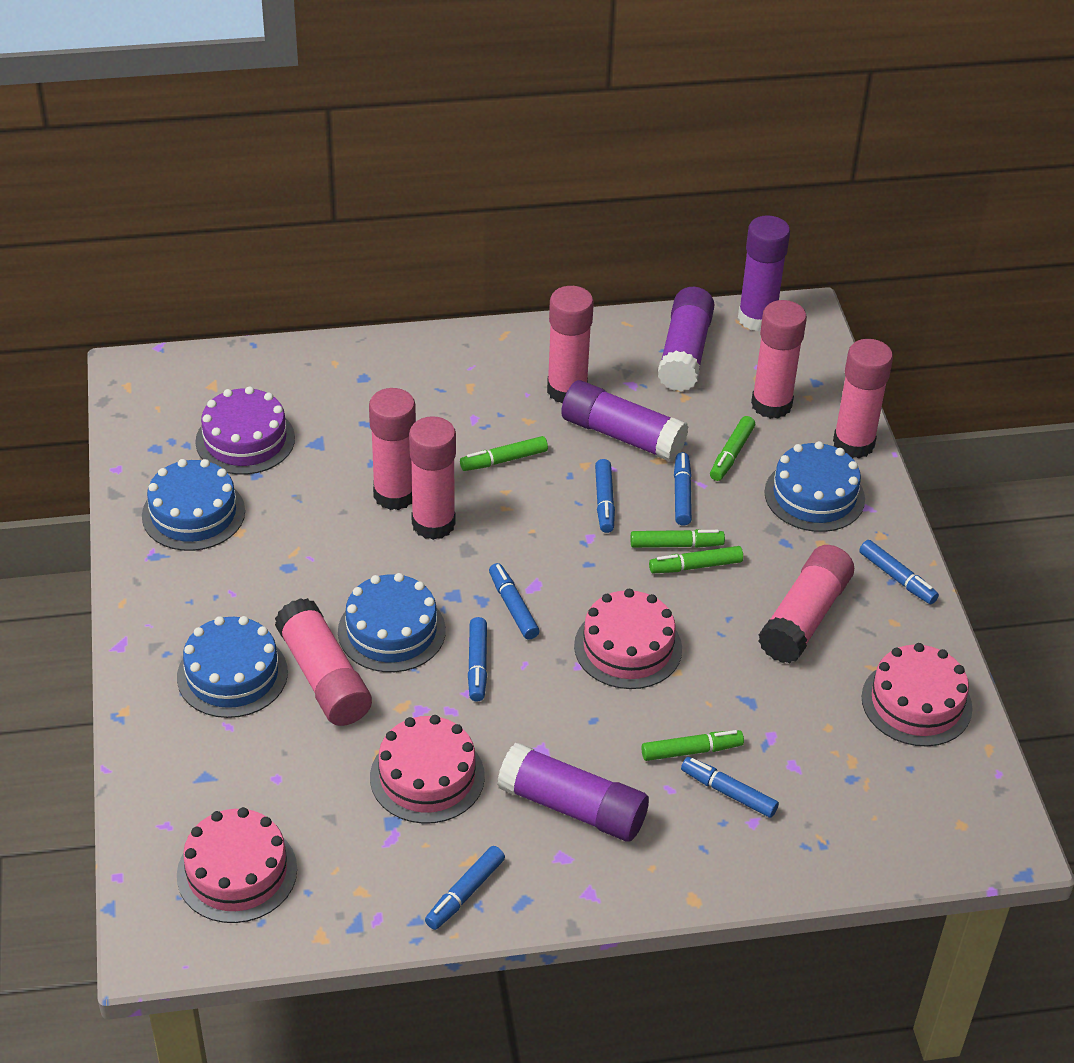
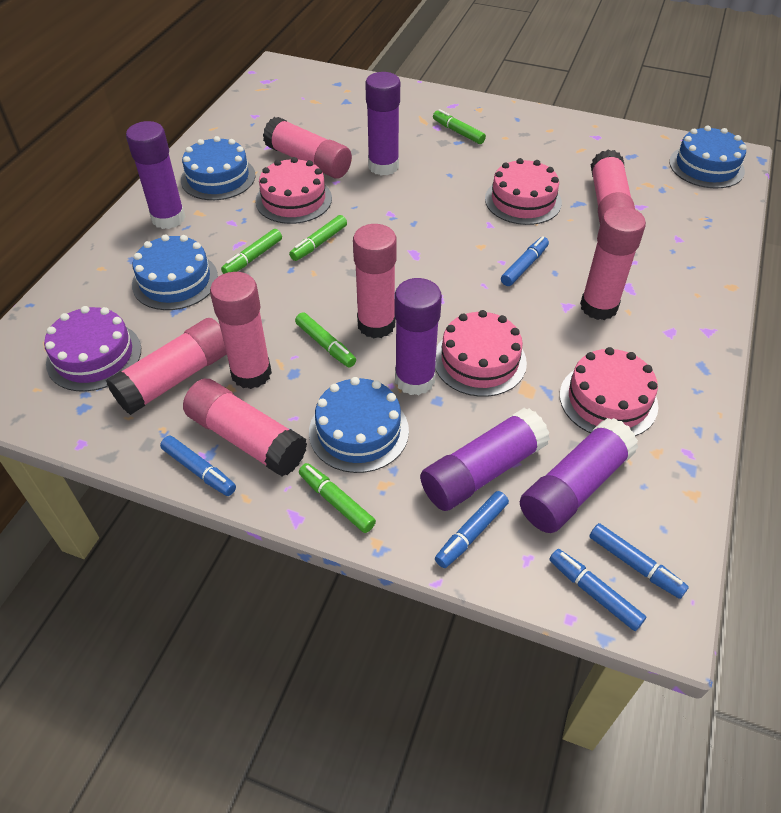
blue marker: 7 -> 5
purple glue stick: 4 -> 5

